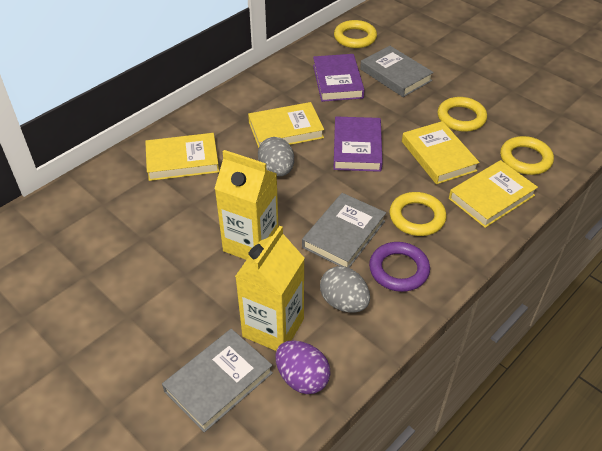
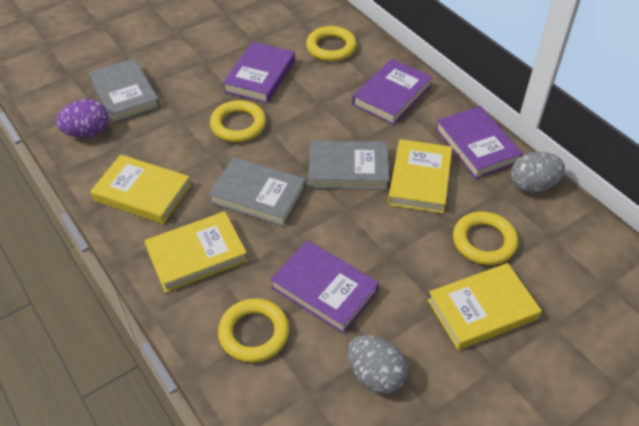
purple book: 2 -> 4
purple ring: 1 -> 0
yellow carton: 2 -> 0

